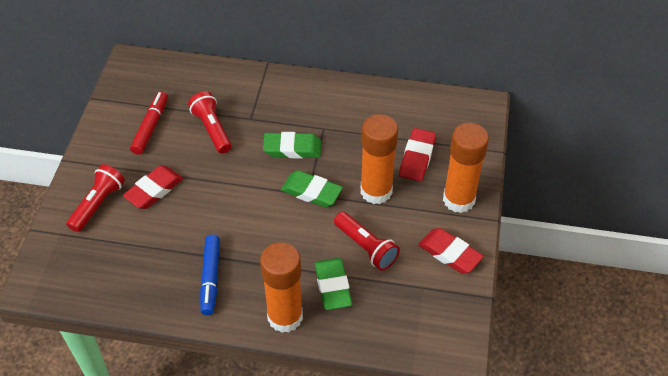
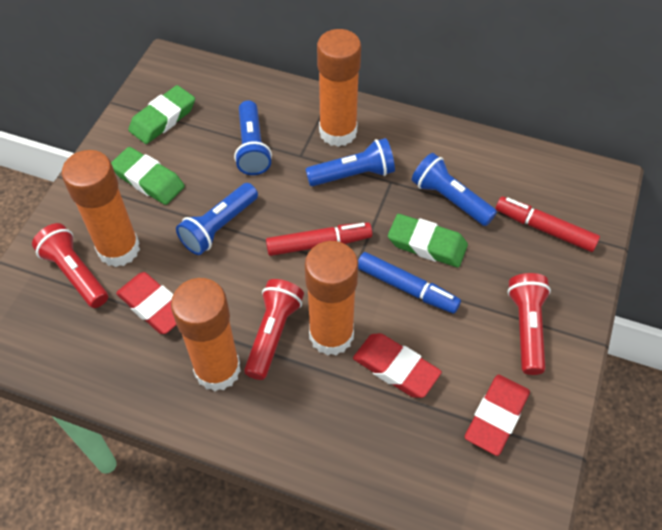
blue flashlight: 0 -> 4
orange glue stick: 3 -> 4
red marker: 1 -> 2

